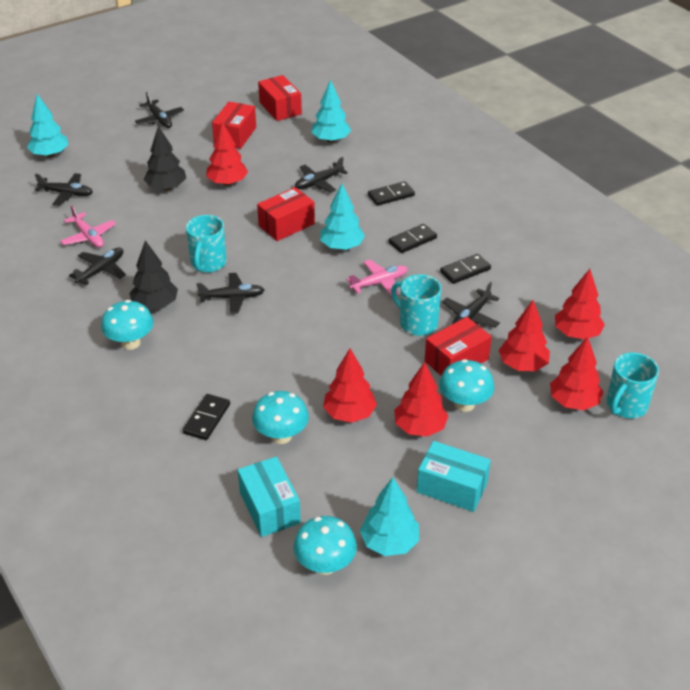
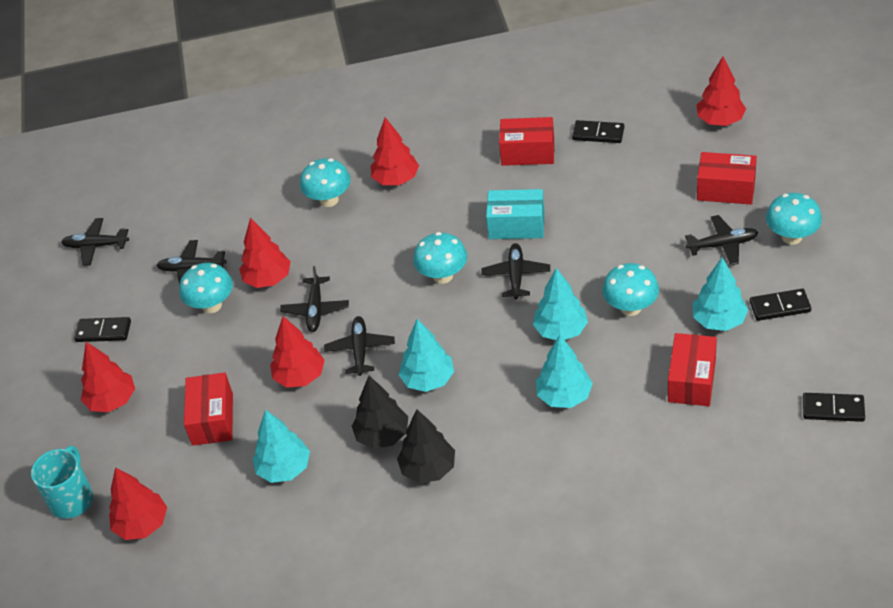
pink plane: 2 -> 0
turquoise box: 2 -> 1
turquoise mug: 3 -> 1
turquoise mushroom: 4 -> 5
turquoise tree: 4 -> 5

